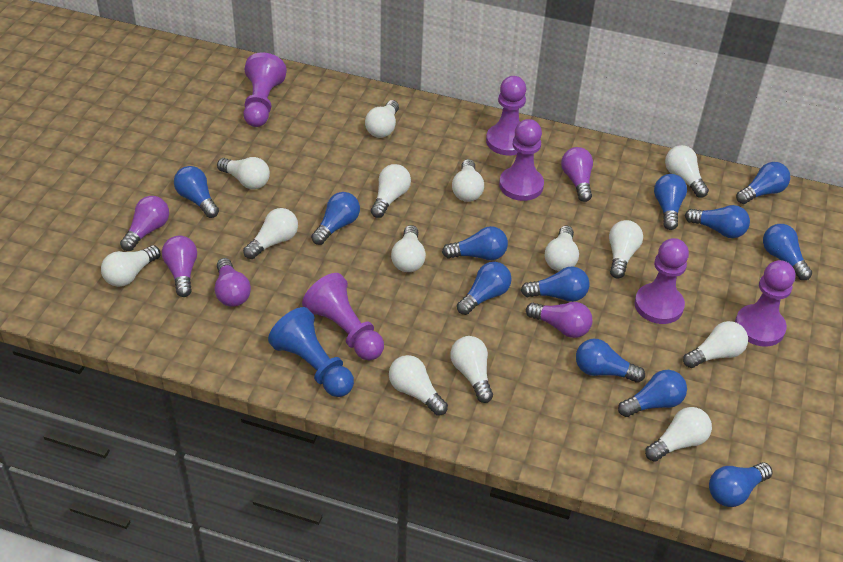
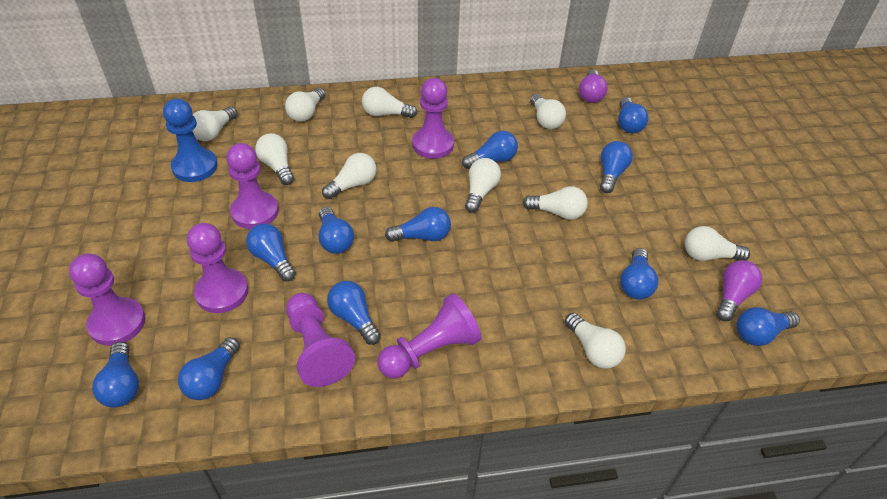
blue light bulb: 12 -> 11
purple light bulb: 5 -> 2
white light bulb: 14 -> 10

